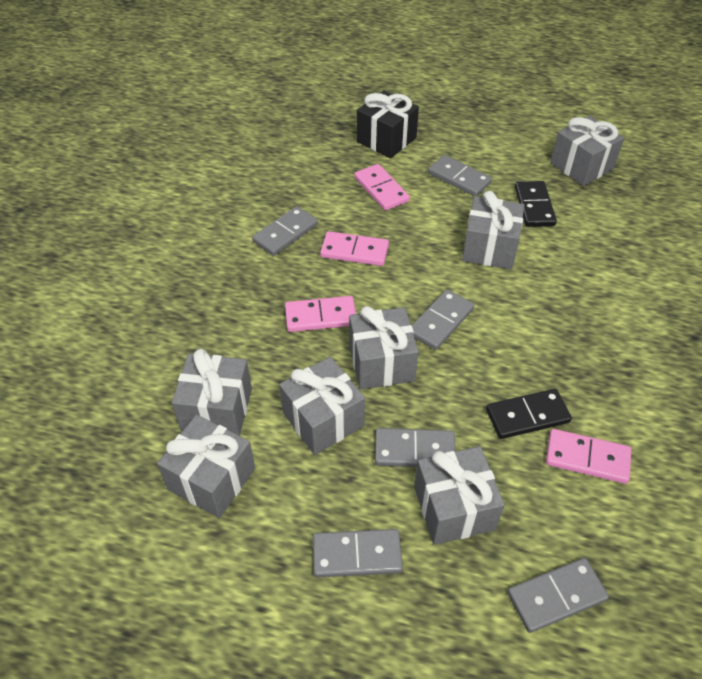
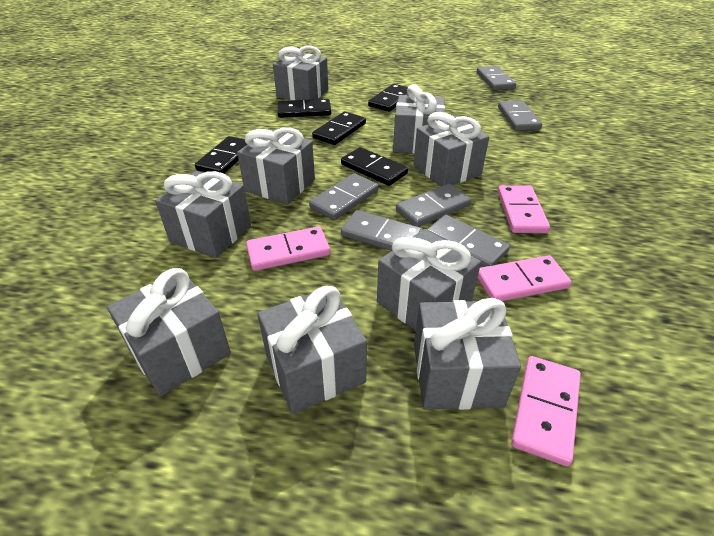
black domino: 2 -> 5
black gift: 1 -> 0
grey gift: 7 -> 9

